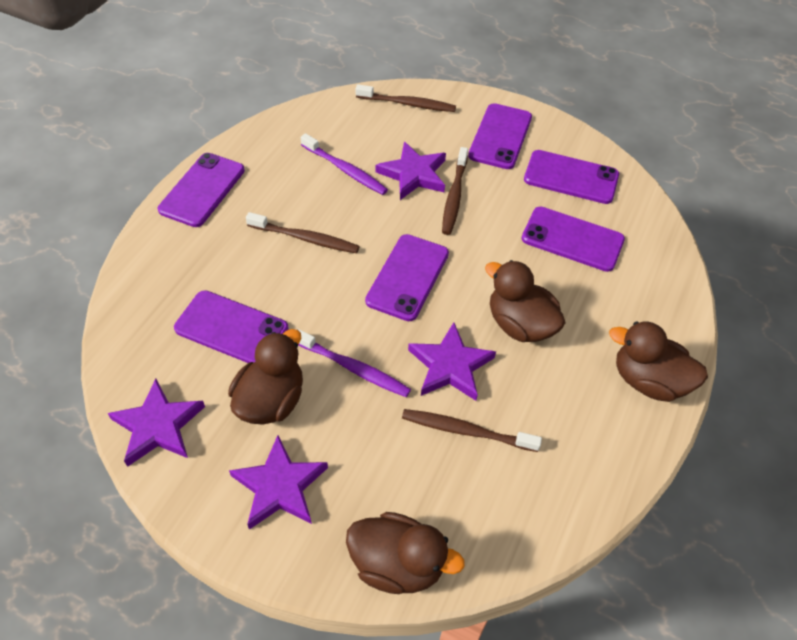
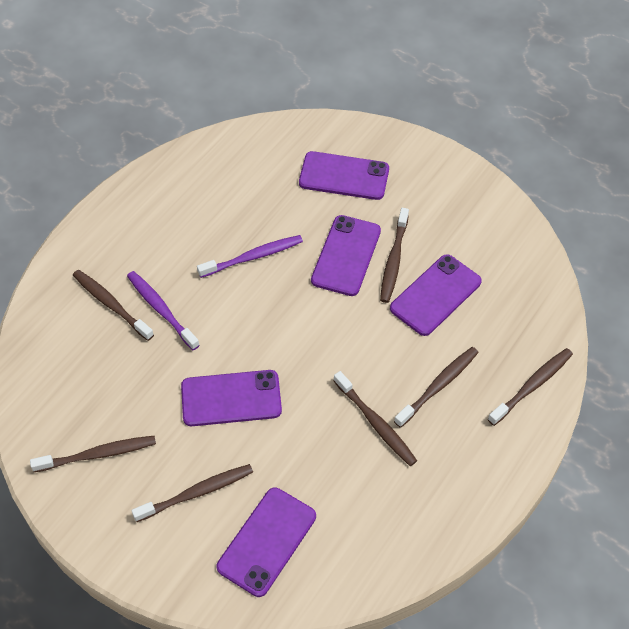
brown duck: 4 -> 0
brown toothbrush: 4 -> 7
purple phone: 6 -> 5
purple star: 4 -> 0

